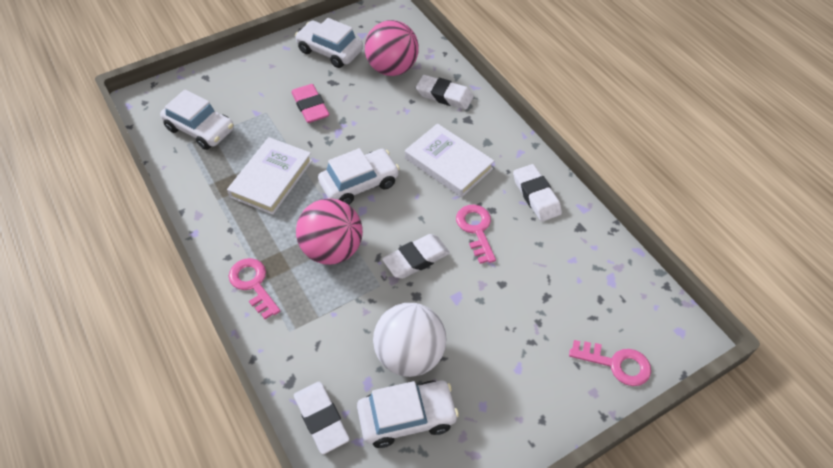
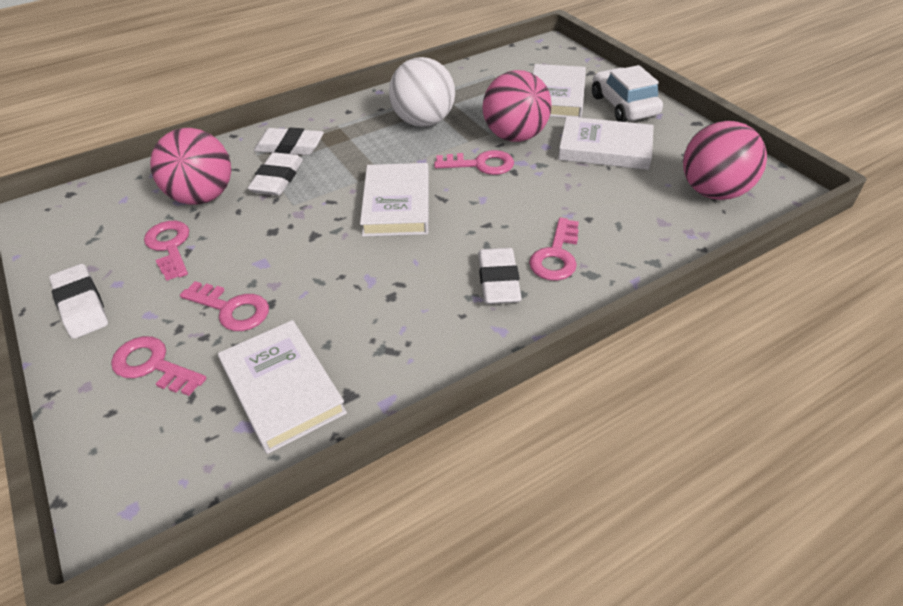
pink ball: 2 -> 3
pink eraser: 1 -> 0
pink key: 3 -> 5
white book: 2 -> 4
white car: 4 -> 1

